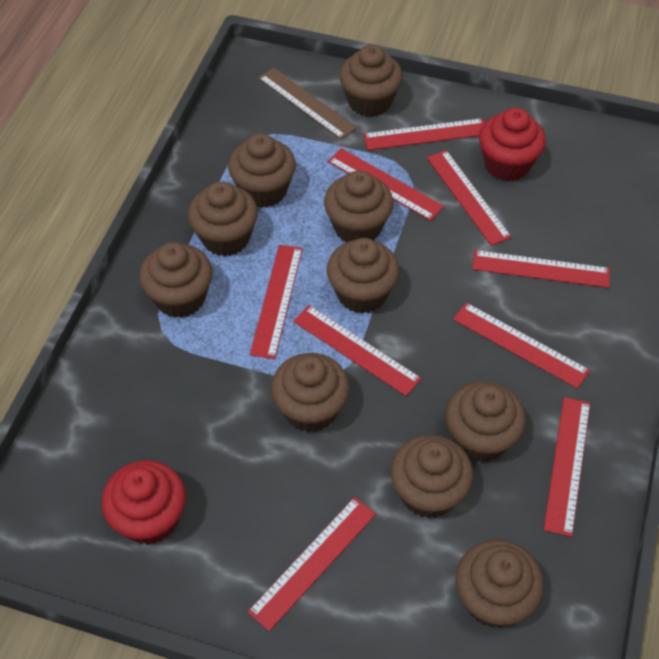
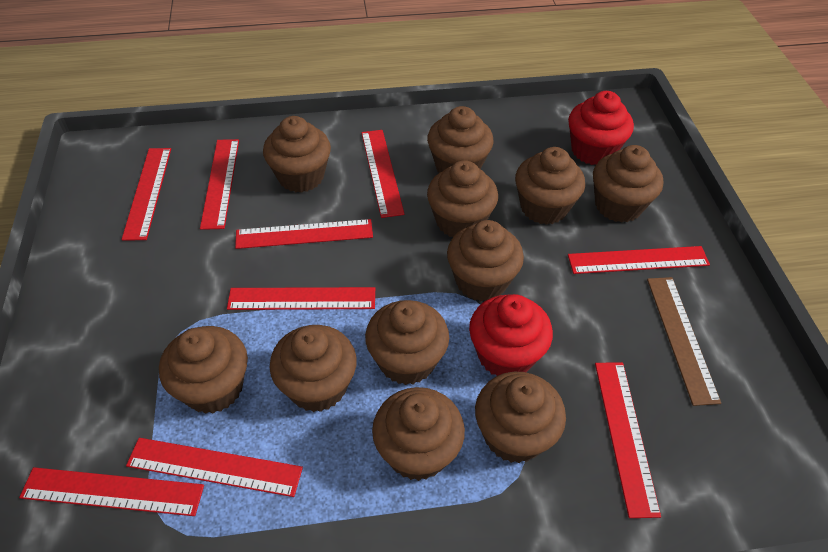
brown cupcake: 10 -> 11

